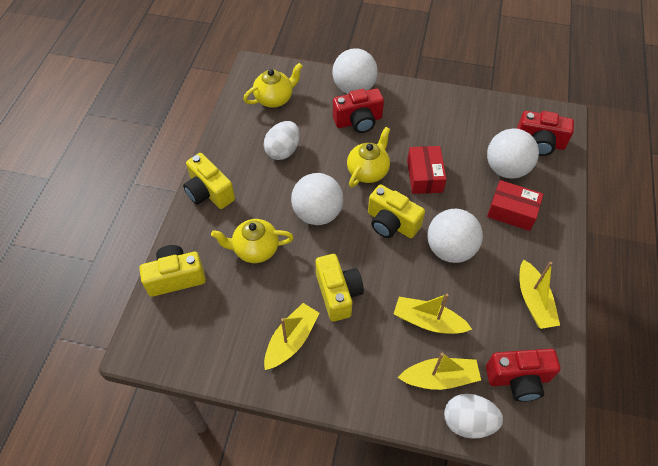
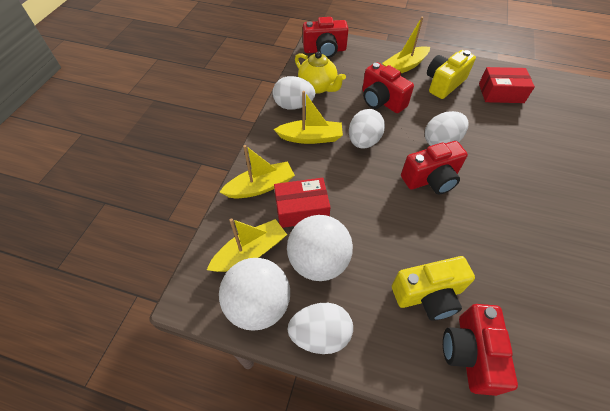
red camera: 3 -> 4
white ball: 4 -> 2
white egg: 2 -> 4
yellow camera: 4 -> 2
yellow teapot: 3 -> 1

